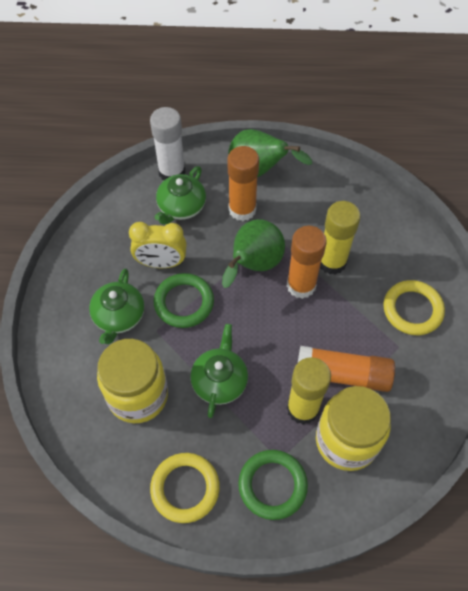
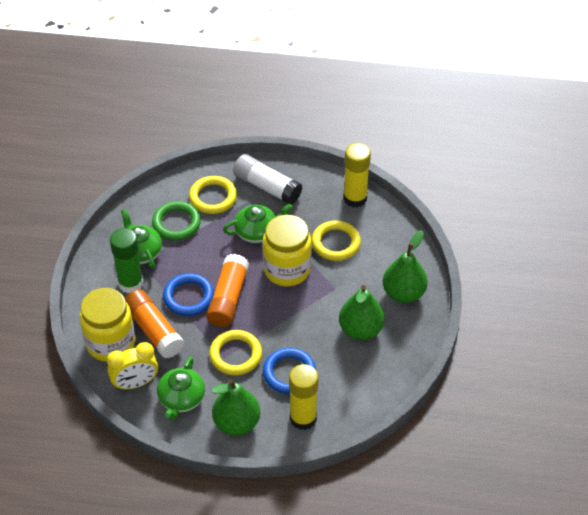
blue ring: 0 -> 2
green glue stick: 0 -> 1
green pear: 2 -> 3
green ring: 2 -> 1
orange glue stick: 3 -> 2
yellow ring: 2 -> 3

